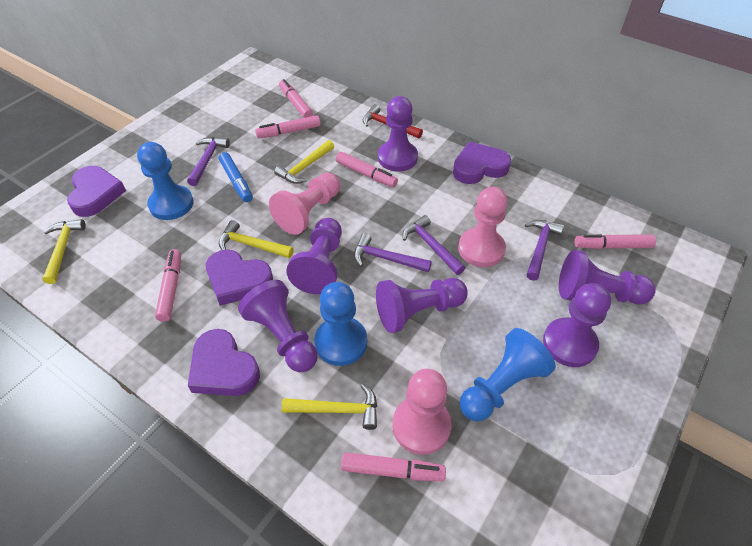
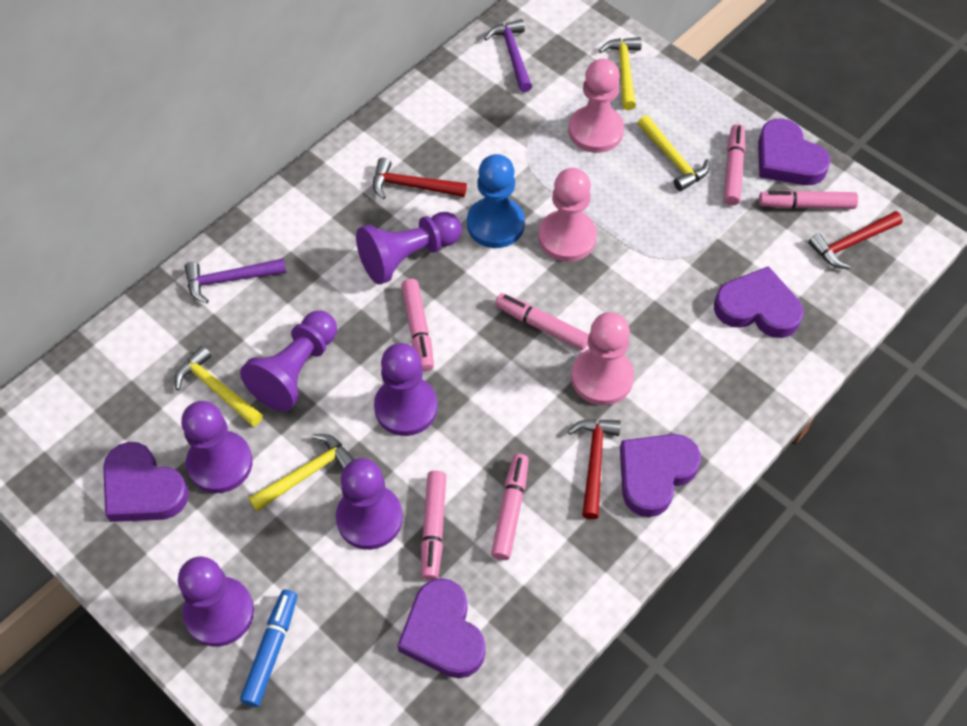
blue pawn: 3 -> 1
purple hammer: 4 -> 2
purple heart: 4 -> 5
red hammer: 1 -> 3

